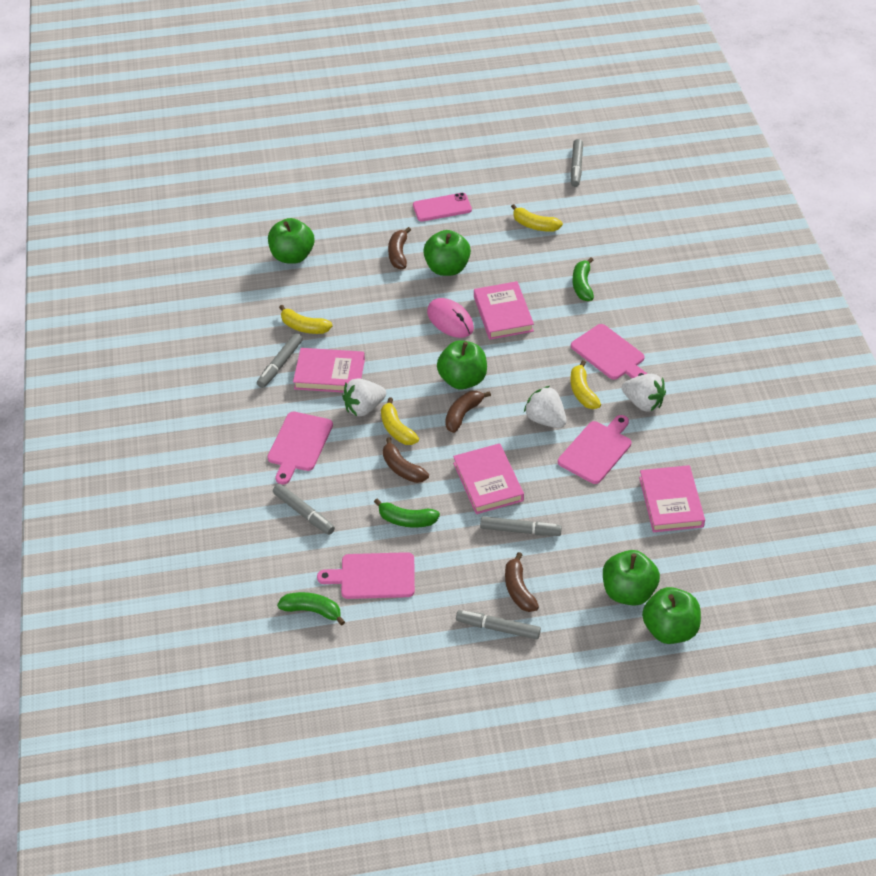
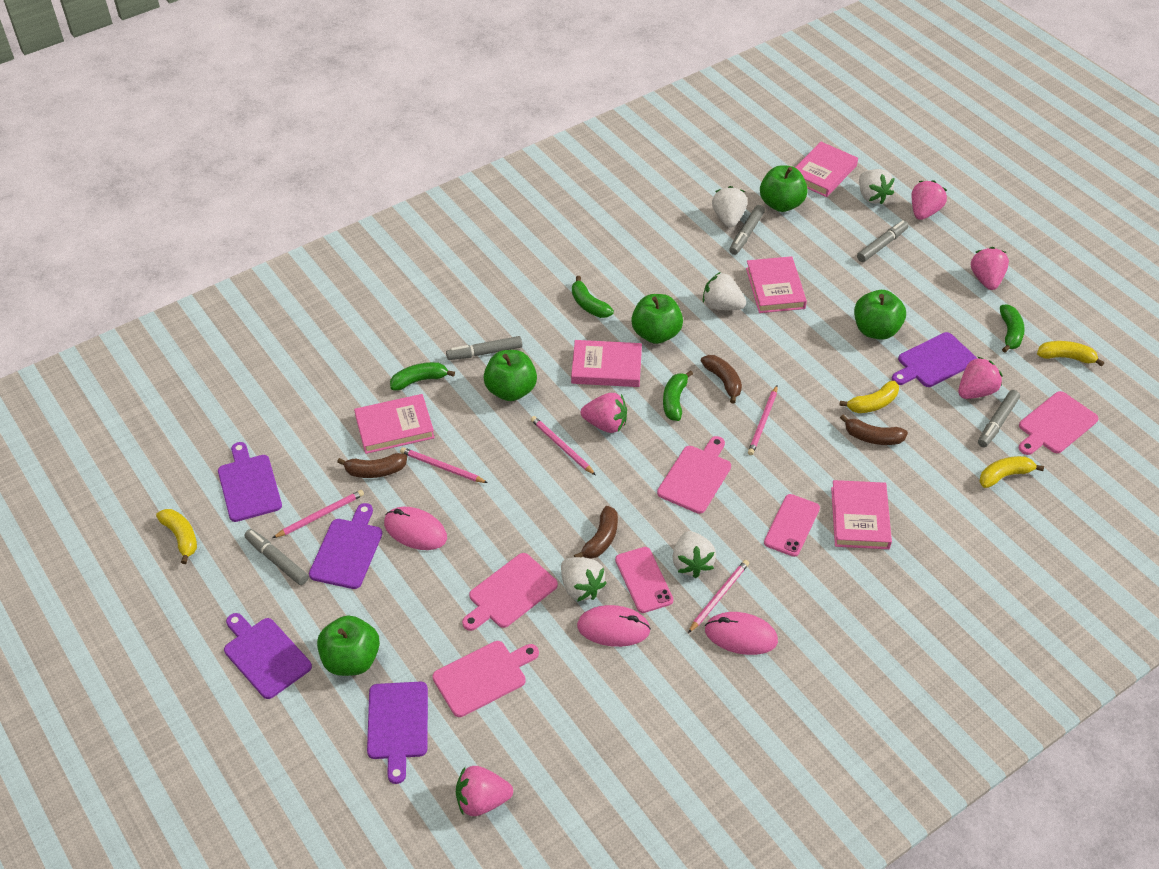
green banana: 3 -> 4
pink book: 4 -> 5
pink mouse: 1 -> 3
pink pencil: 0 -> 5
pink phone: 1 -> 2
pink strawberry: 0 -> 5
purple cutting board: 0 -> 5
white strawberry: 3 -> 5

